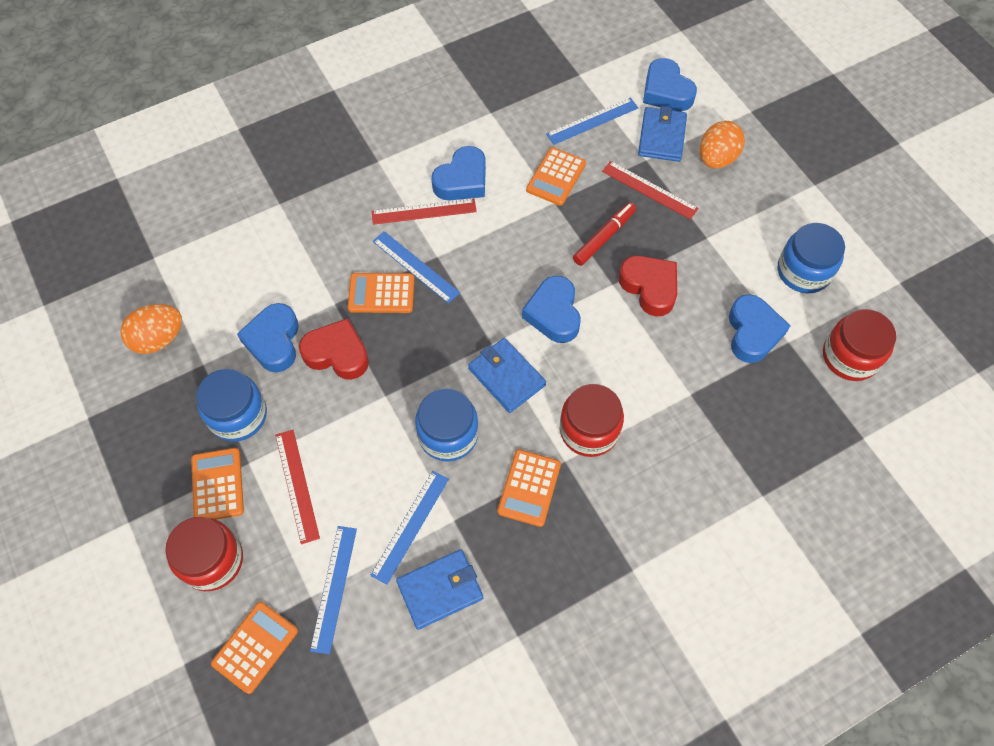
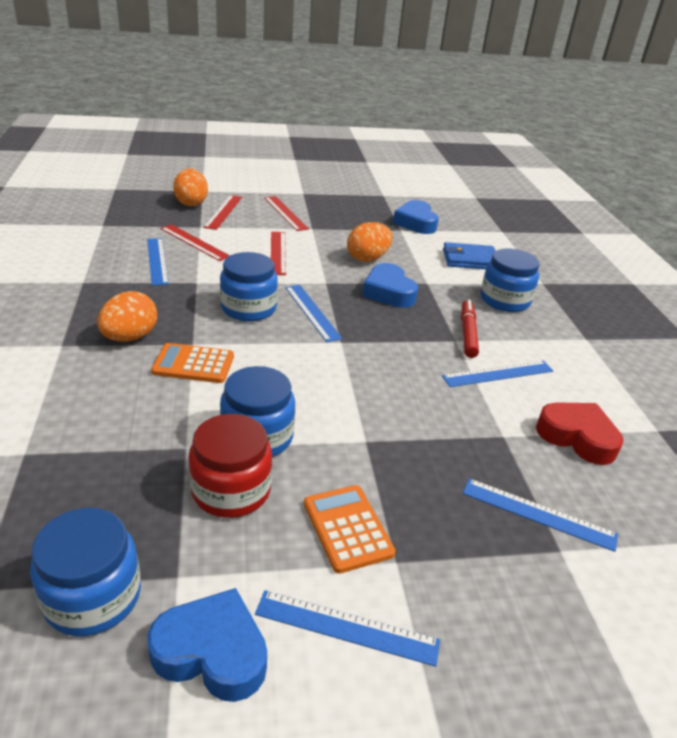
blue heart: 5 -> 3
blue jar: 3 -> 4
blue ruler: 4 -> 5
blue wallet: 3 -> 1
orange calculator: 5 -> 2
orange egg: 2 -> 3
red heart: 2 -> 1
red jar: 3 -> 1
red ruler: 3 -> 4

